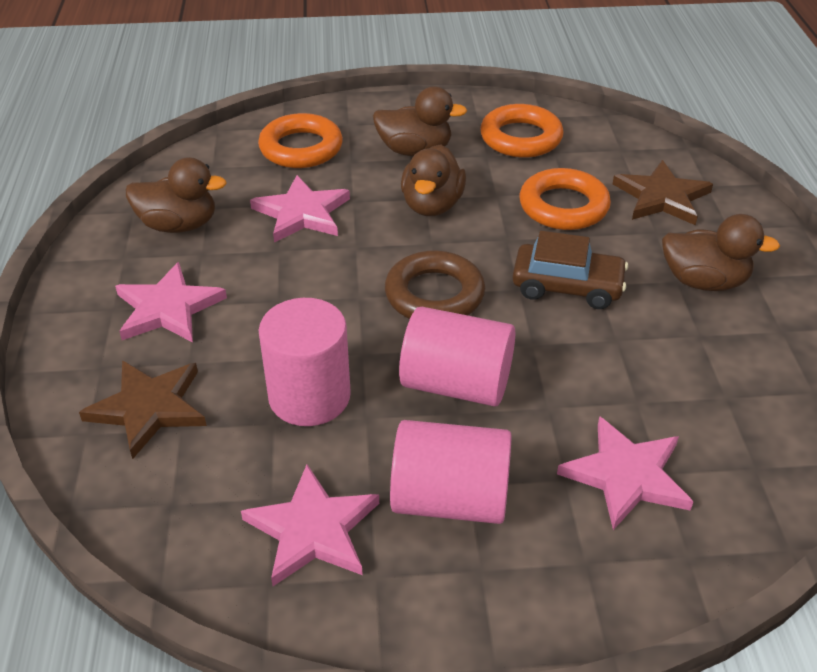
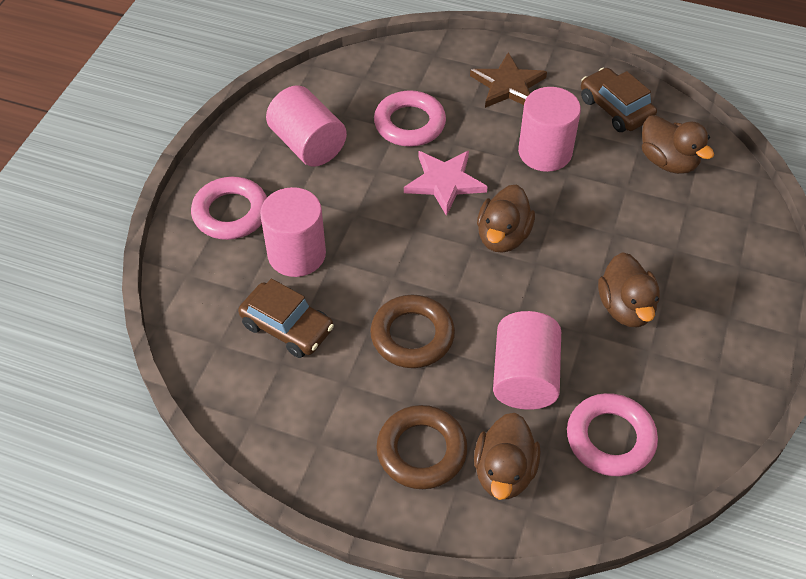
brown car: 1 -> 2
brown ring: 1 -> 2
brown star: 2 -> 1
orange ring: 3 -> 0
pink cylinder: 3 -> 4
pink ring: 0 -> 3
pink star: 4 -> 1

